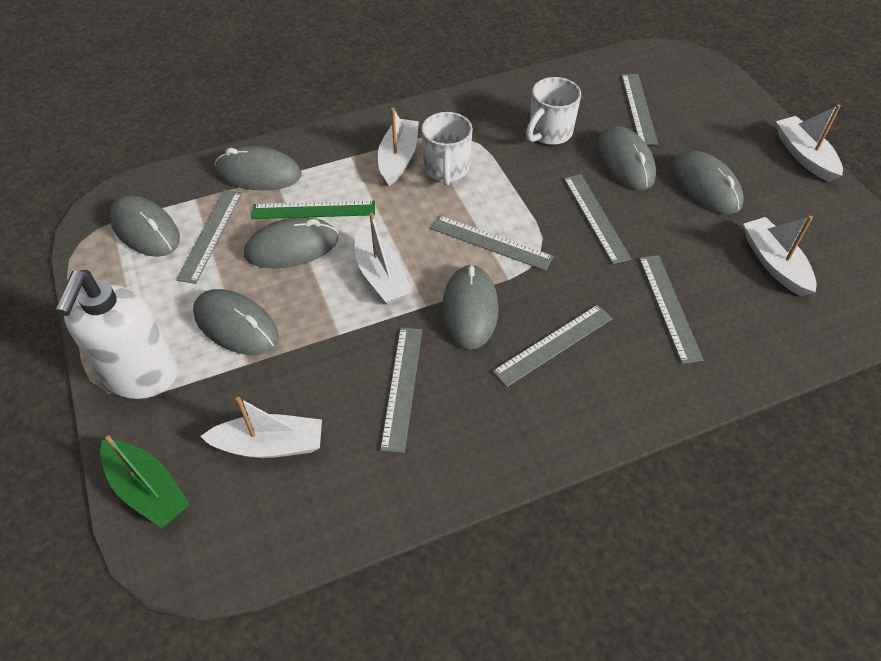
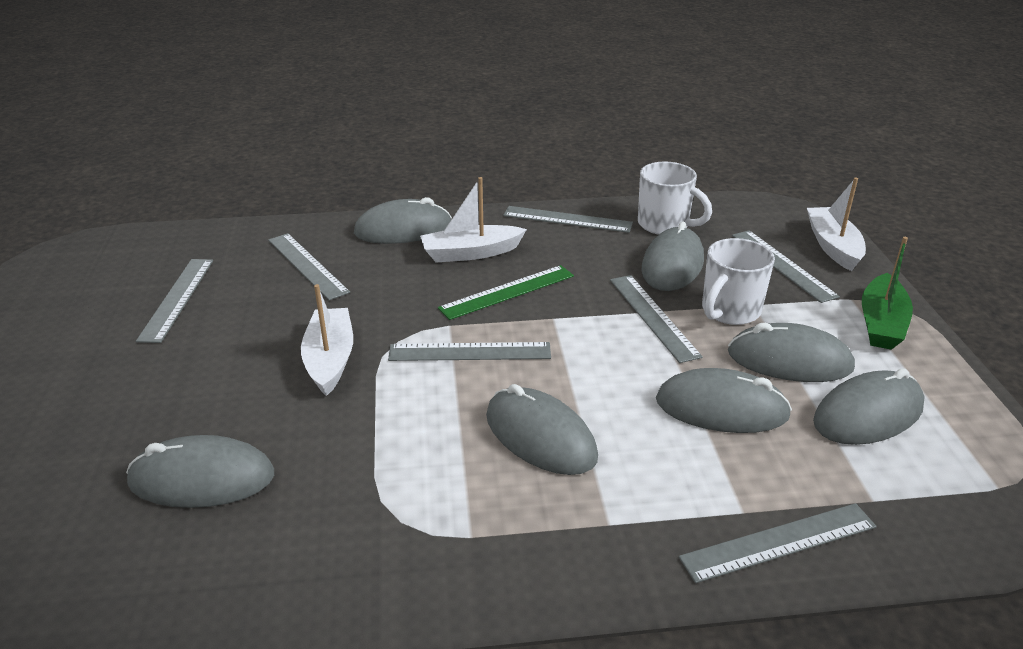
white boat: 5 -> 3
white soap dispenser: 1 -> 0

